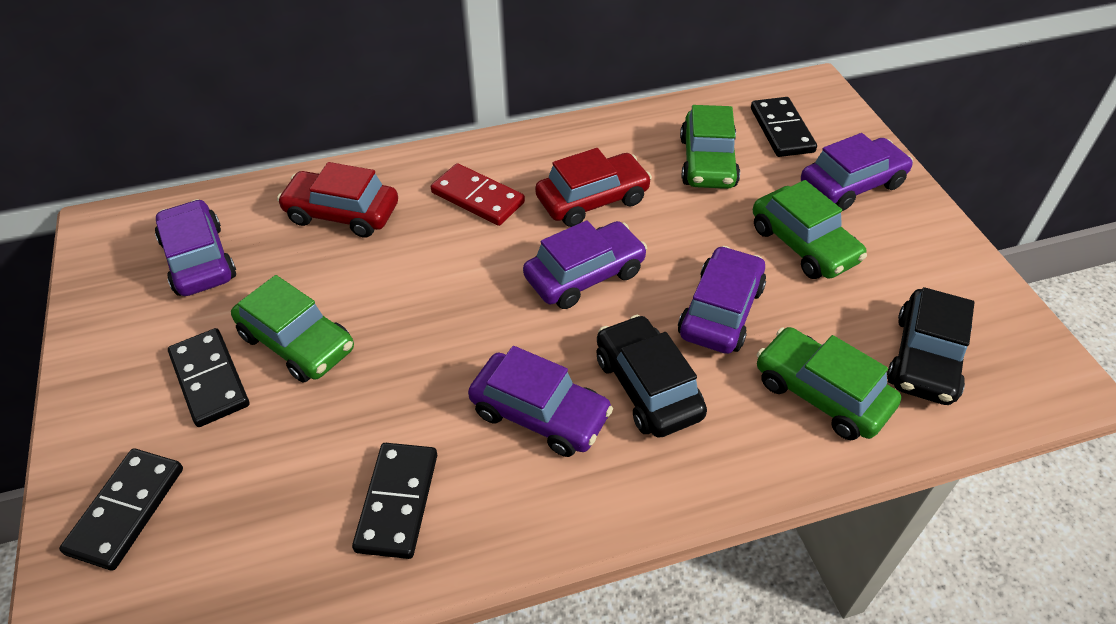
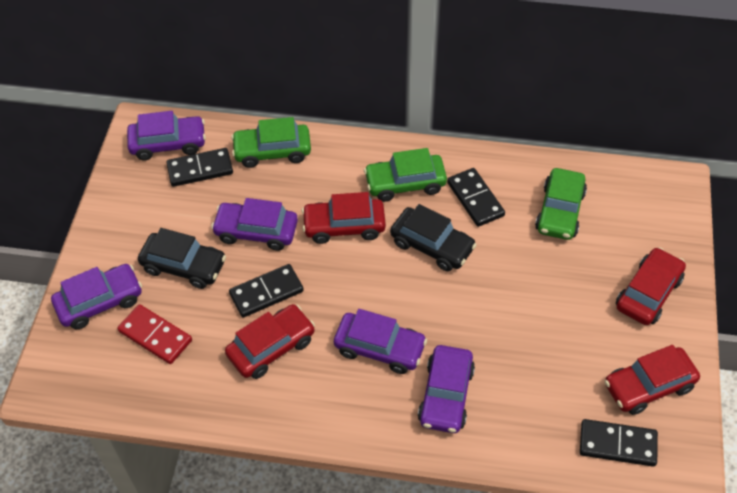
green car: 4 -> 3
red car: 2 -> 4

